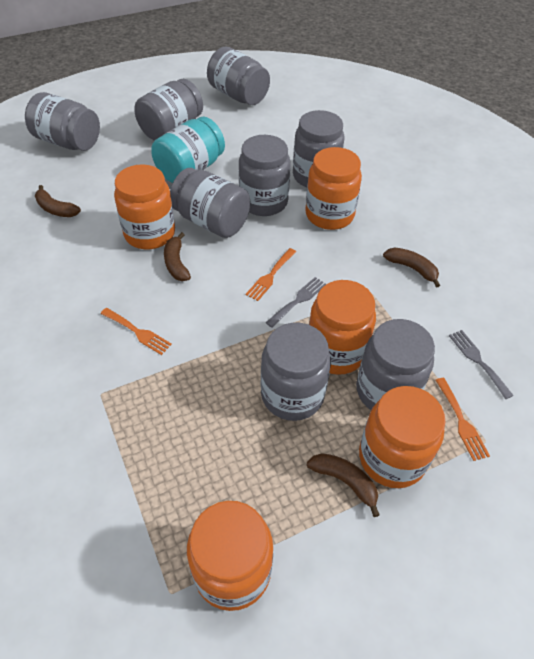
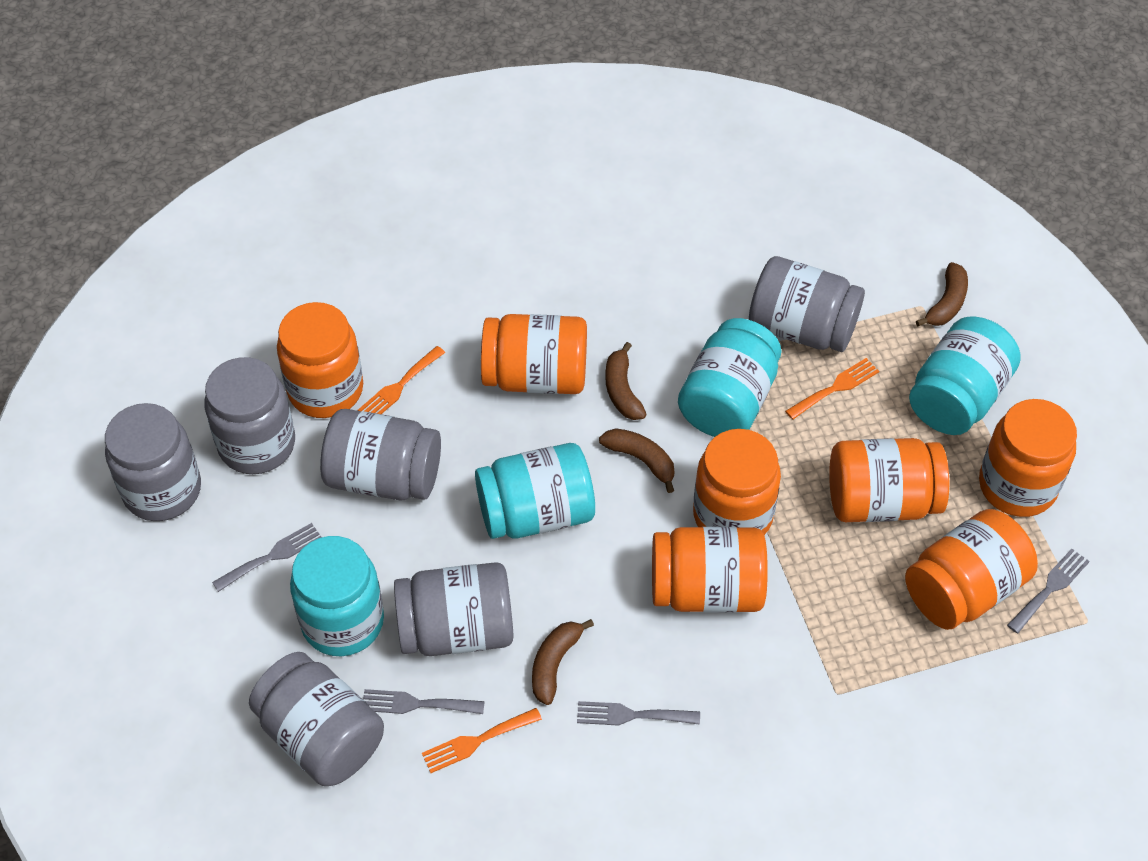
grey fork: 2 -> 4
grey jar: 8 -> 6
orange jar: 5 -> 7
turquoise jar: 1 -> 4

